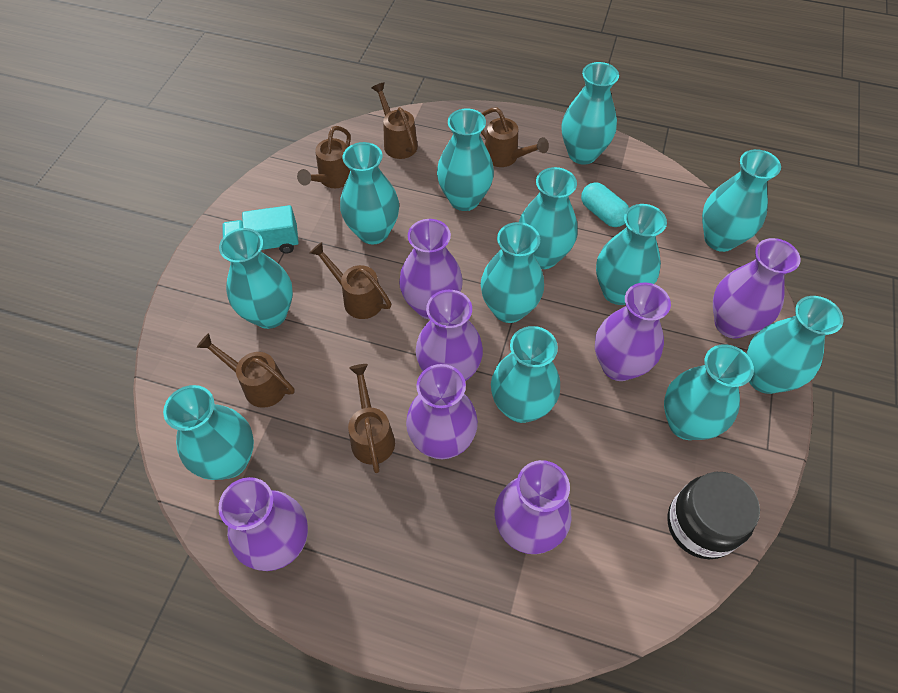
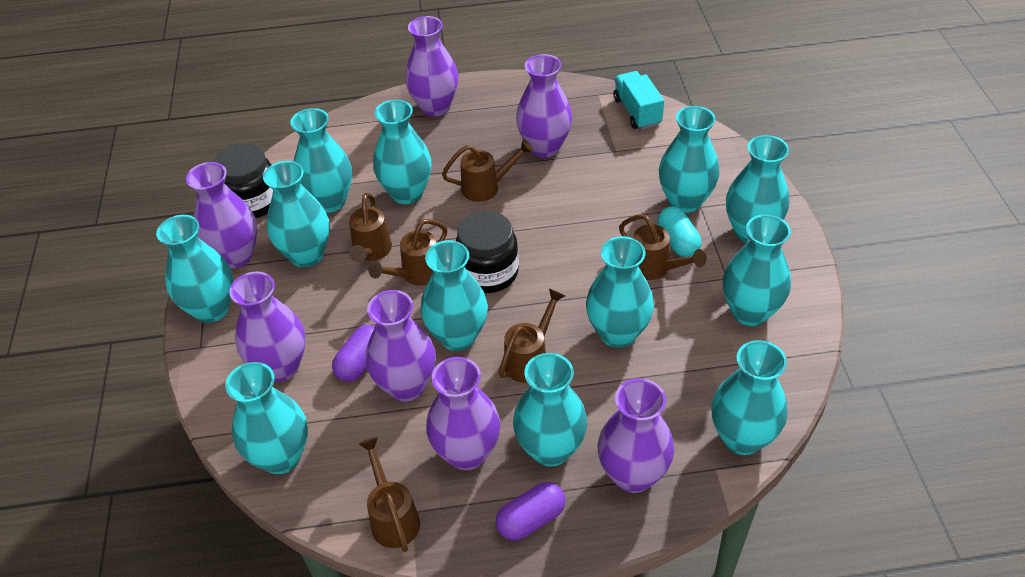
black jar: 1 -> 2
purple capsule: 0 -> 2

